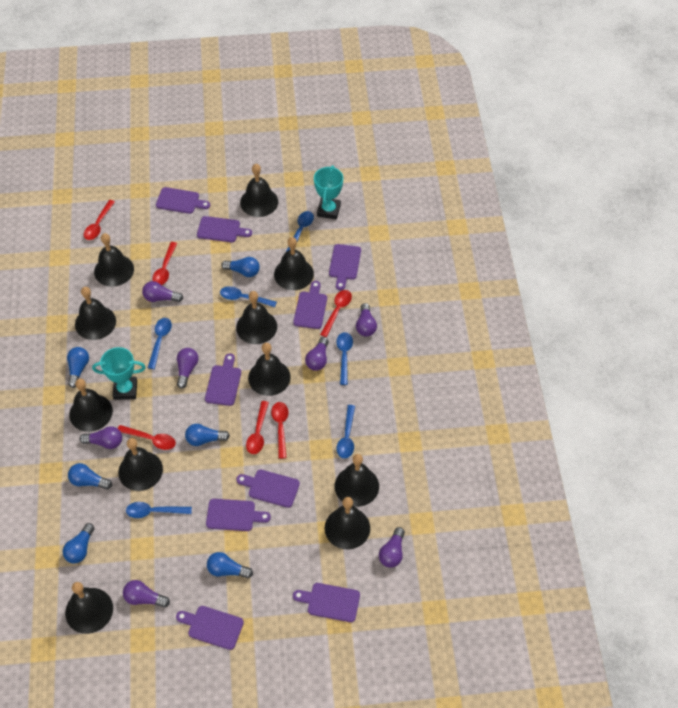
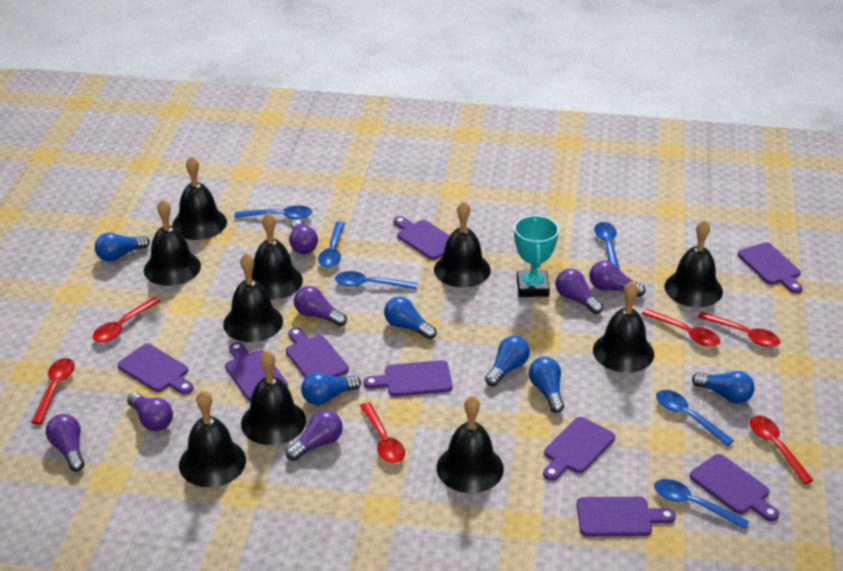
black bell: 11 -> 10
turquoise trophy: 2 -> 1

